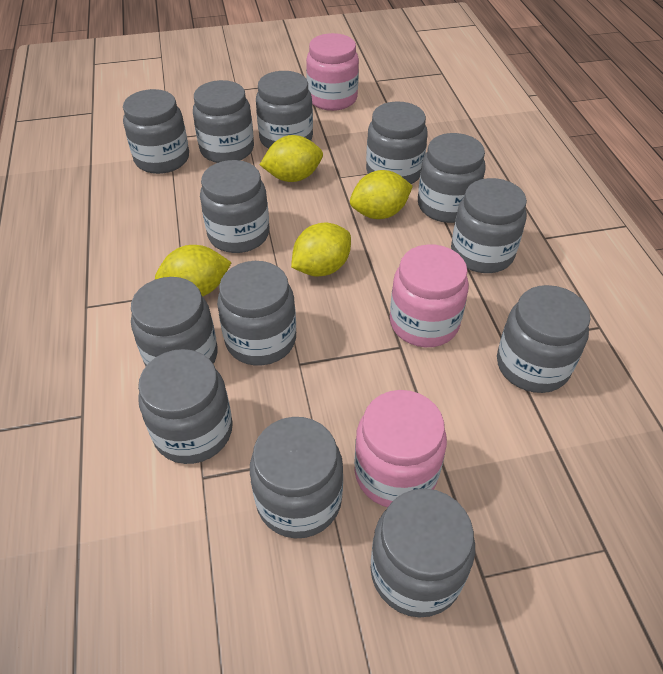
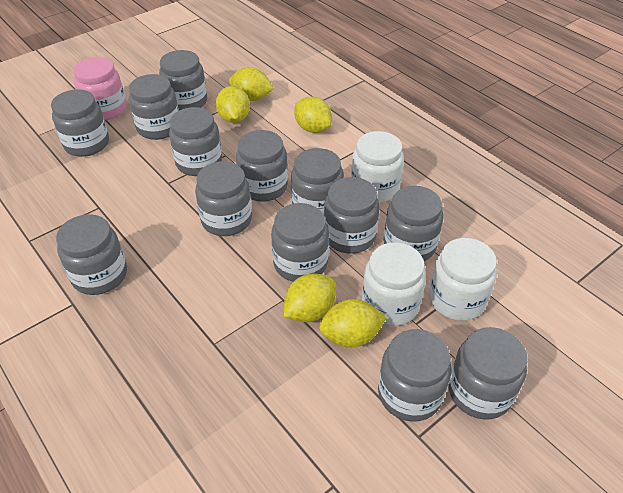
pink jar: 3 -> 1
white jar: 0 -> 3
yellow lemon: 4 -> 5

